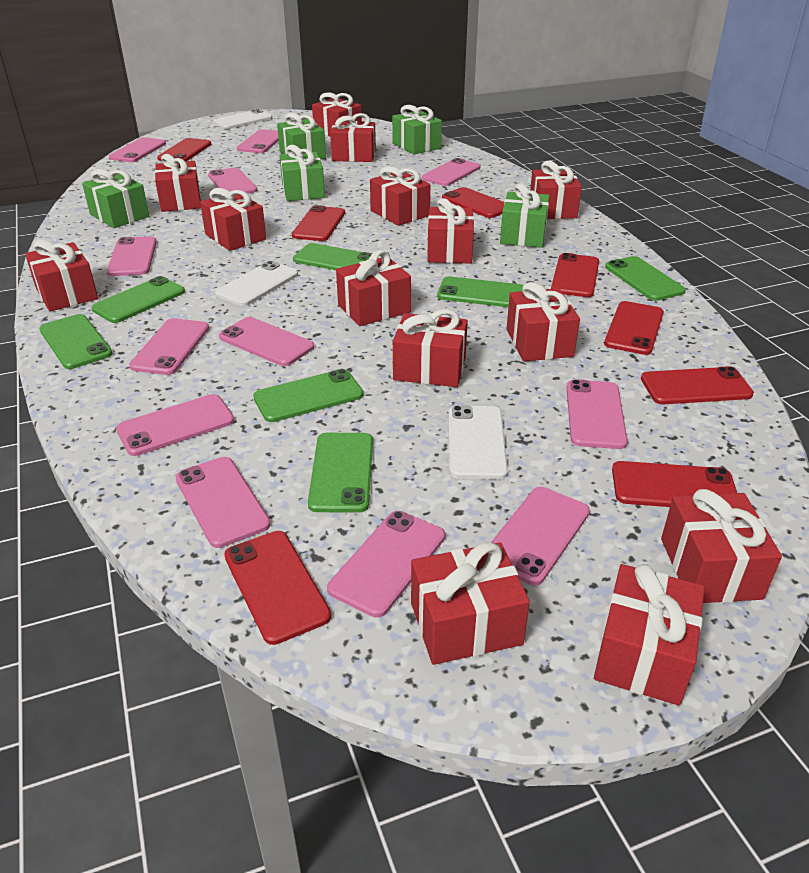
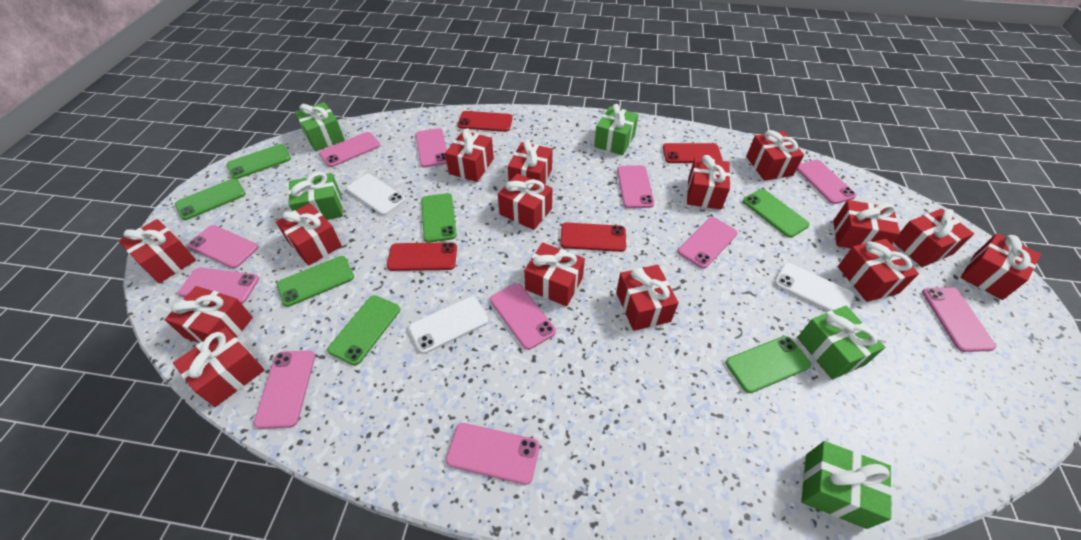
pink phone: 12 -> 11
red gift: 14 -> 15
red phone: 8 -> 4

